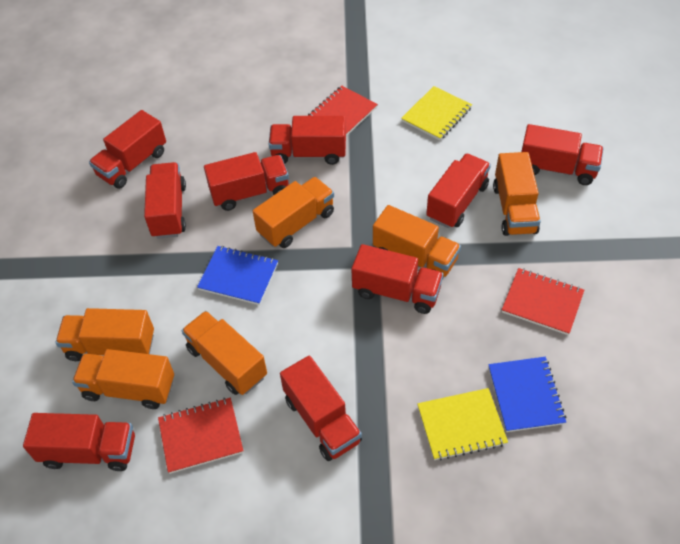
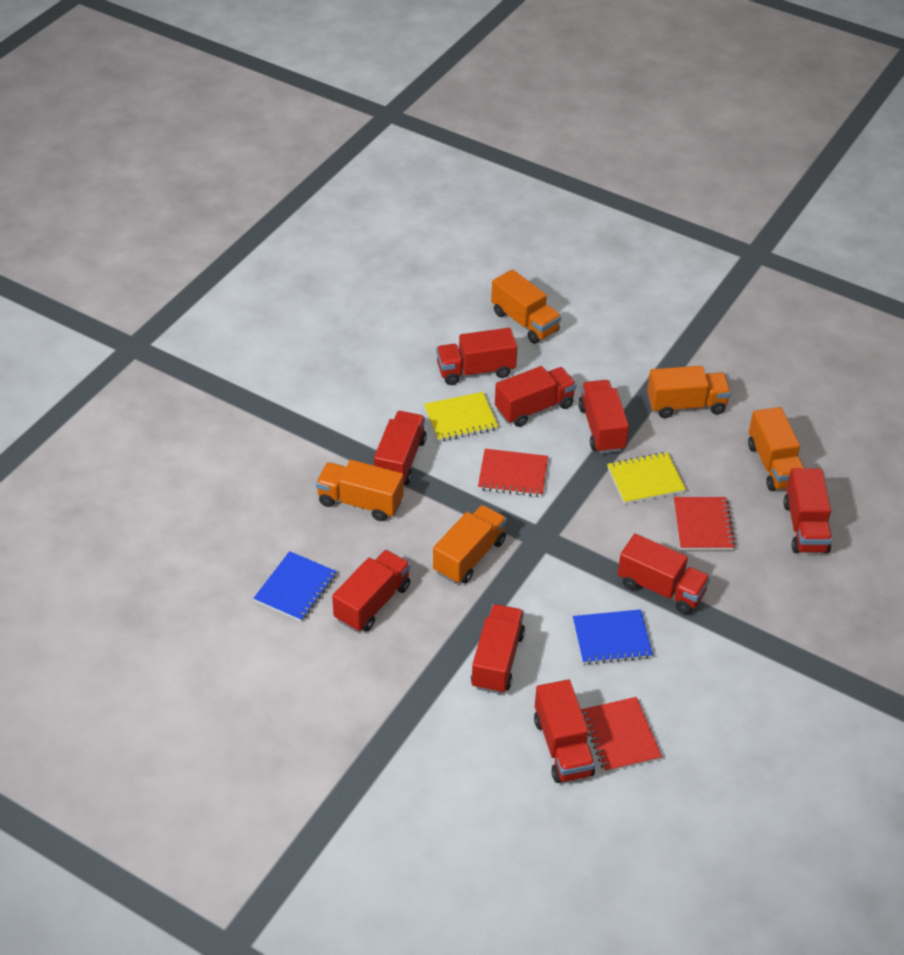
orange truck: 6 -> 5

